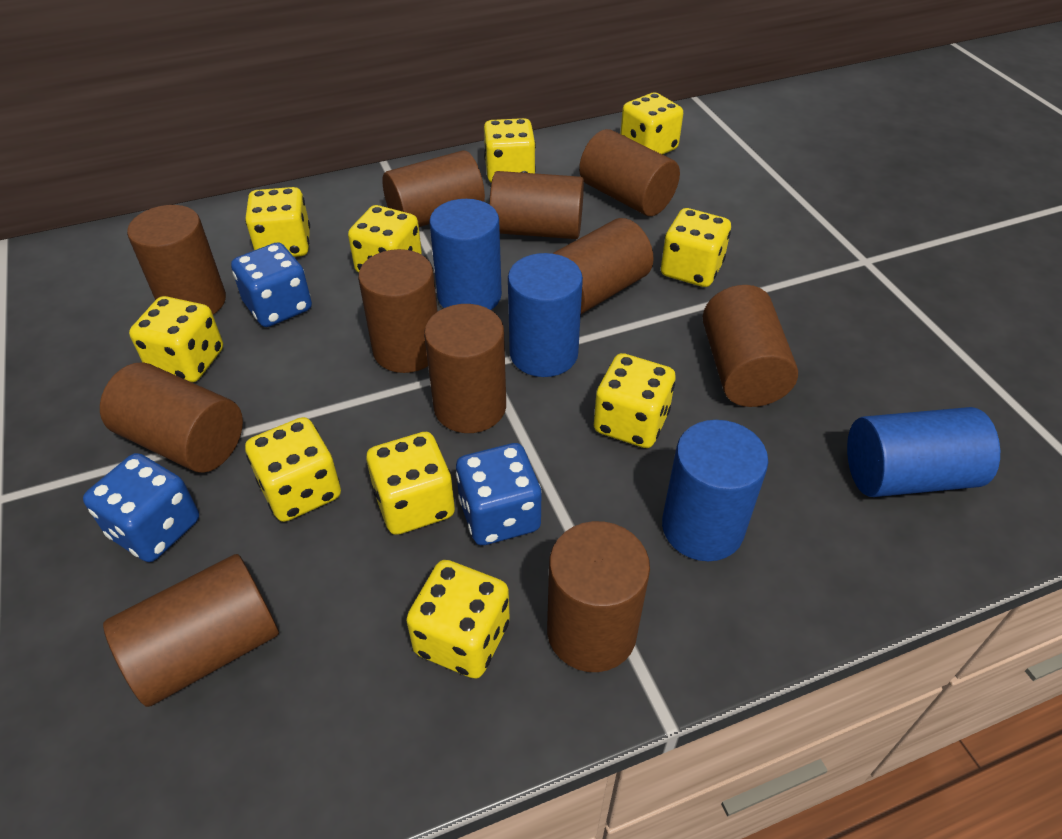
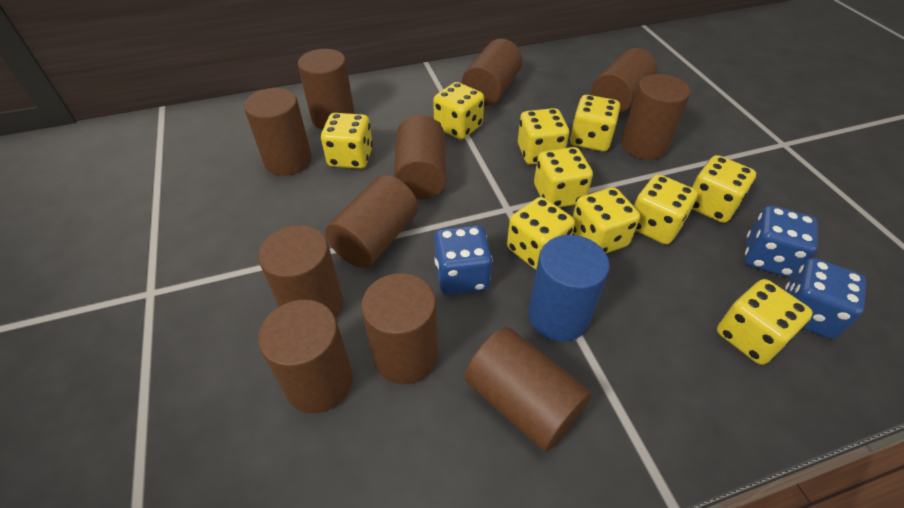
blue cylinder: 4 -> 1

